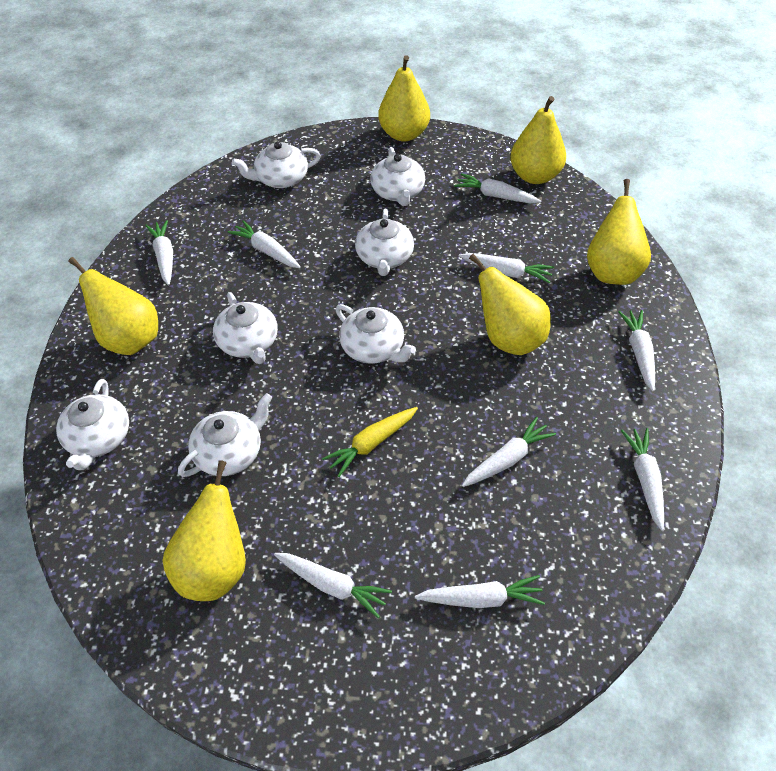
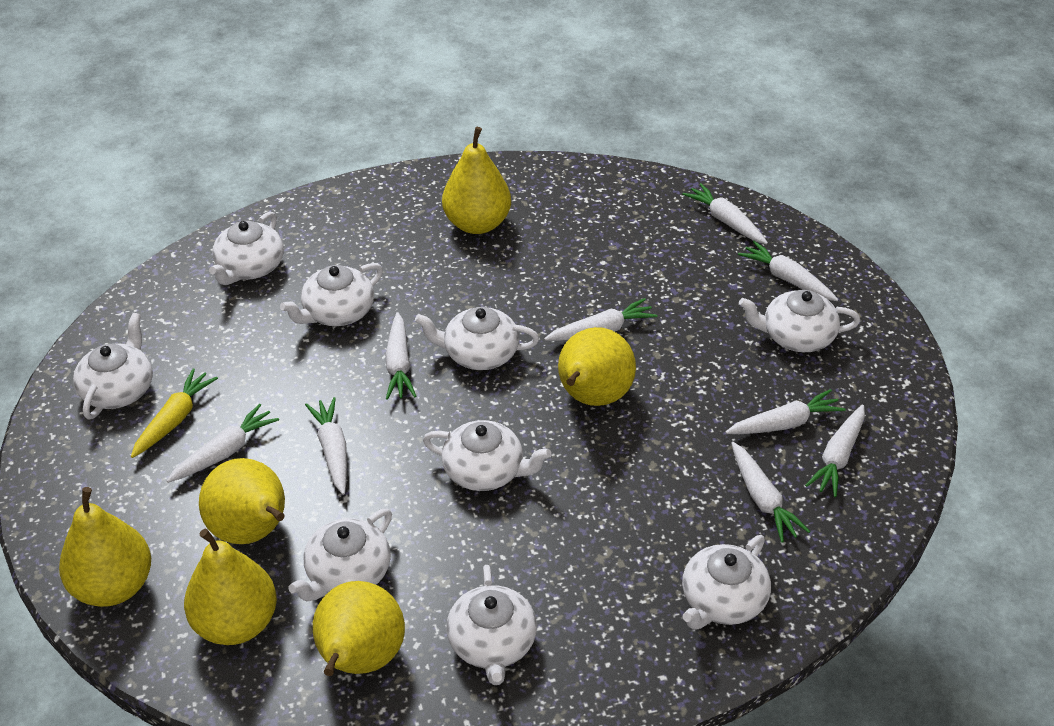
white teapot: 7 -> 9

